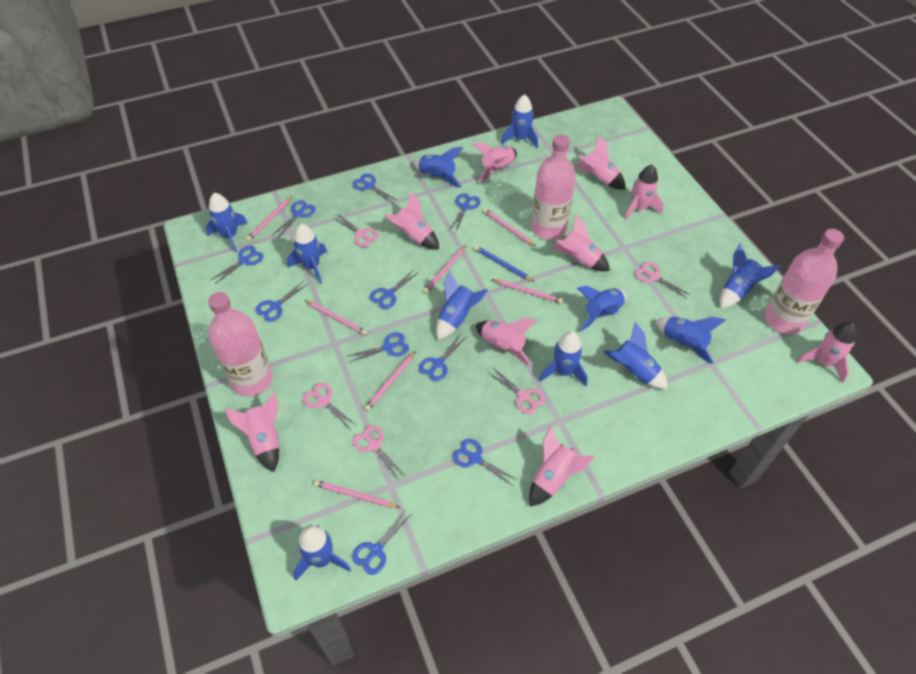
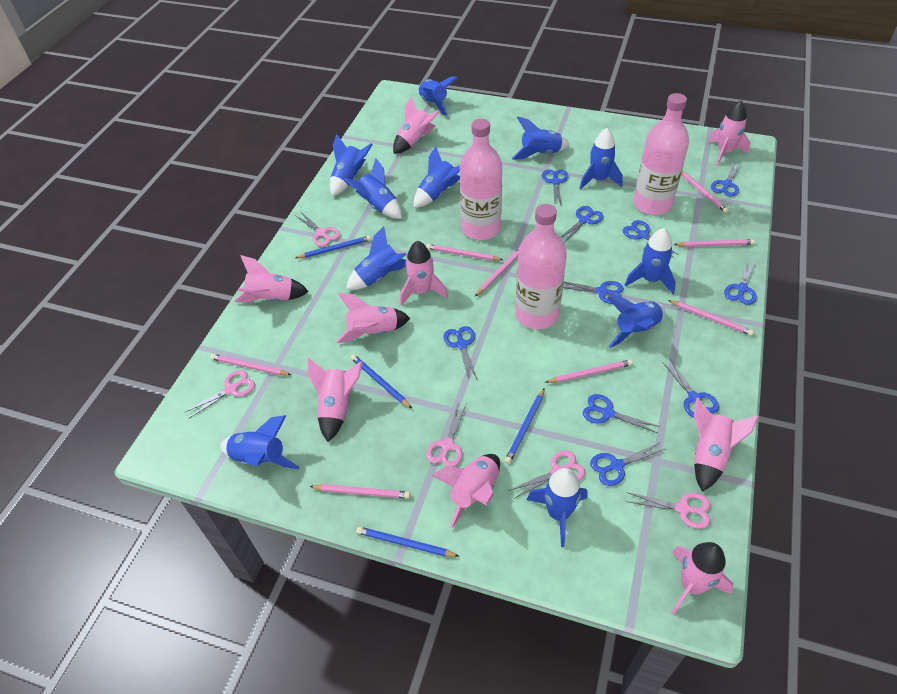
blue pencil: 1 -> 4
pink pencil: 7 -> 8

